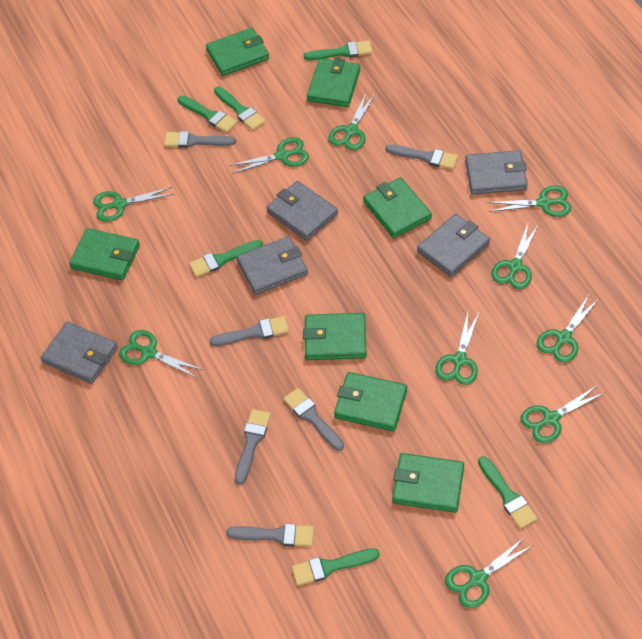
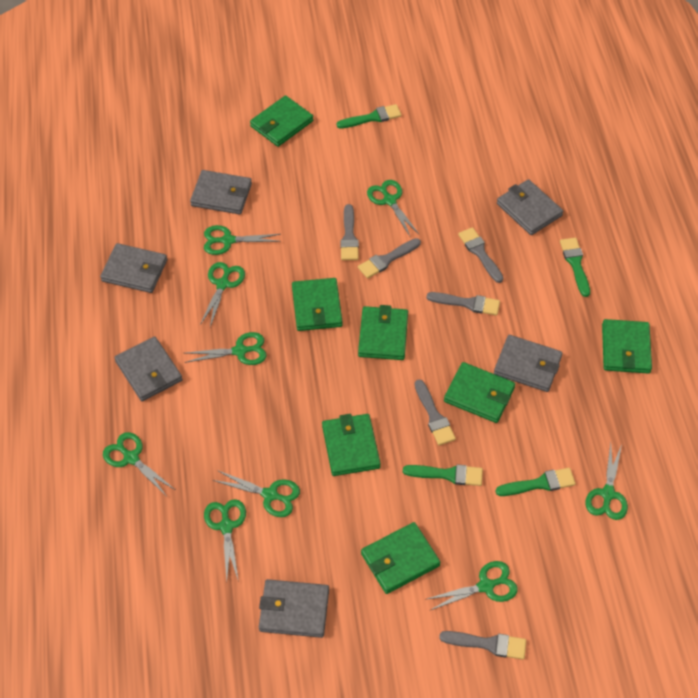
green brush: 6 -> 4
green scissors: 10 -> 9
grey wallet: 5 -> 6

